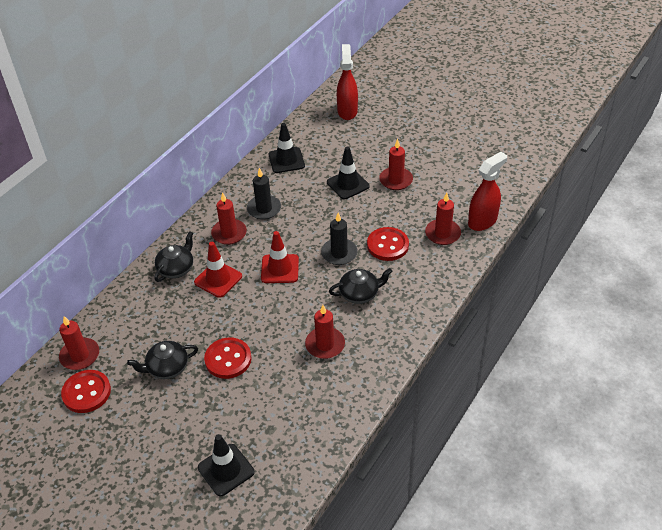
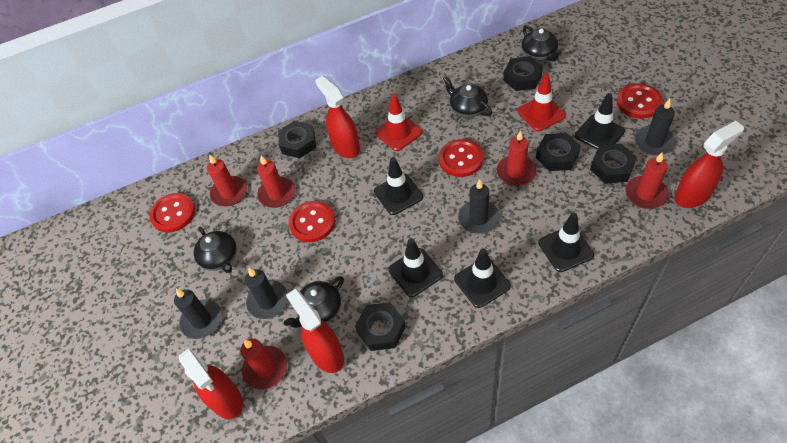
black candle: 2 -> 4
black nut: 0 -> 5
black teapot: 3 -> 4
black traffic cone: 3 -> 5
red button: 3 -> 4
red spray bottle: 2 -> 4

